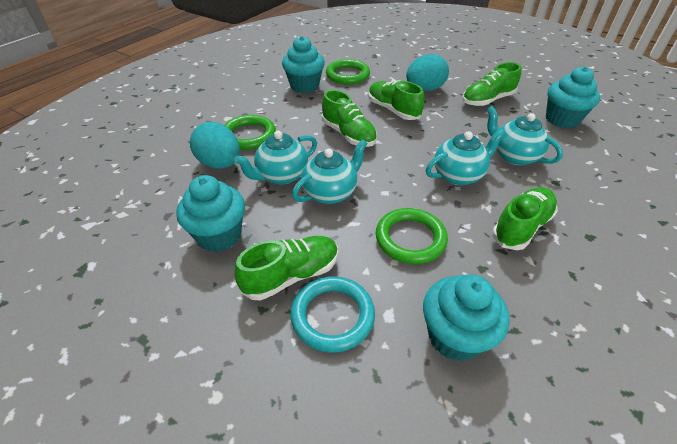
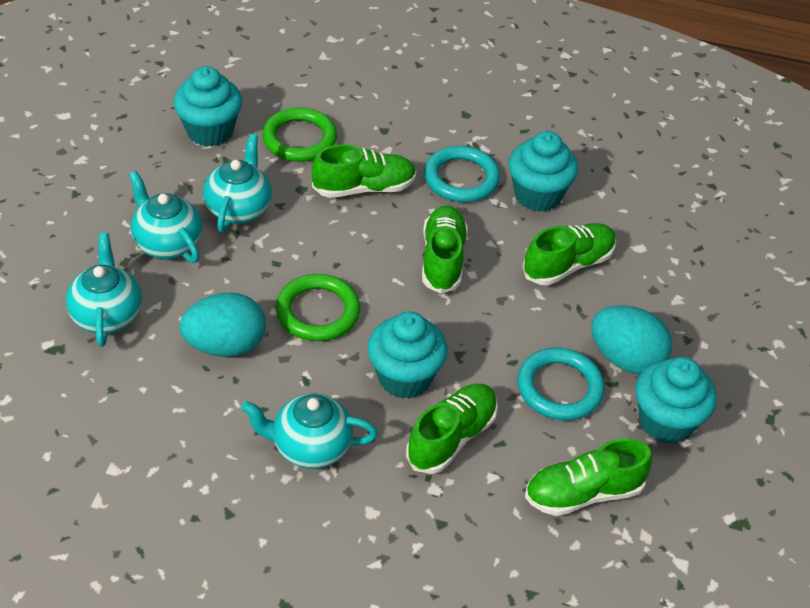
green ring: 3 -> 2
turquoise ring: 1 -> 2

